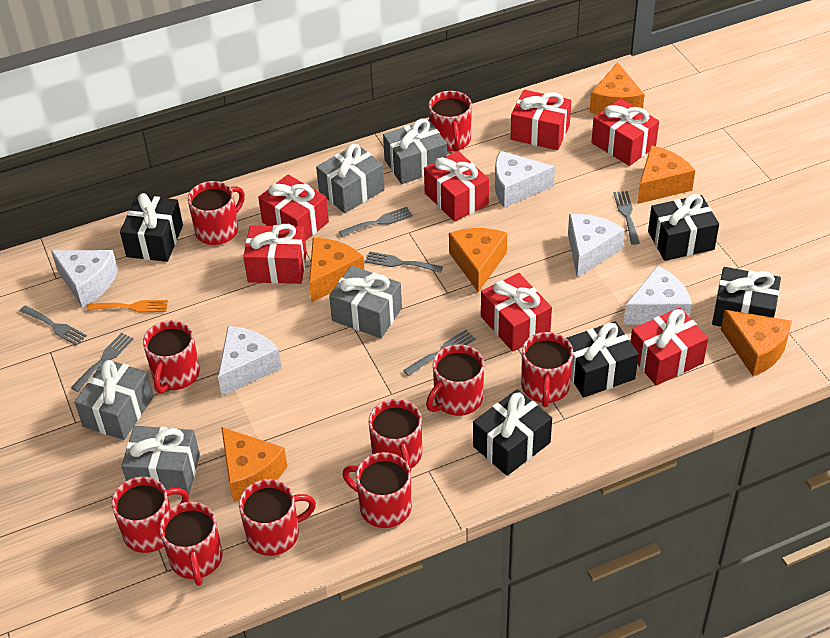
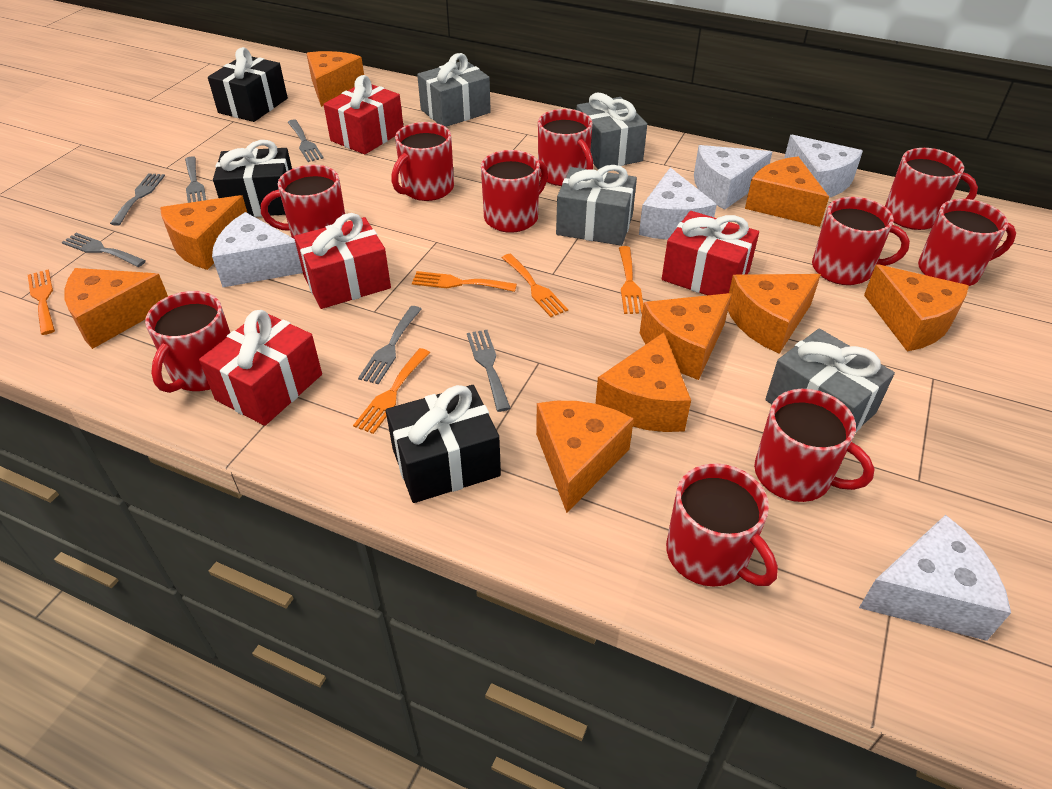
black gift: 5 -> 3
grey gift: 5 -> 4
orange cheese: 6 -> 9
orange fork: 1 -> 5
red gift: 7 -> 4

